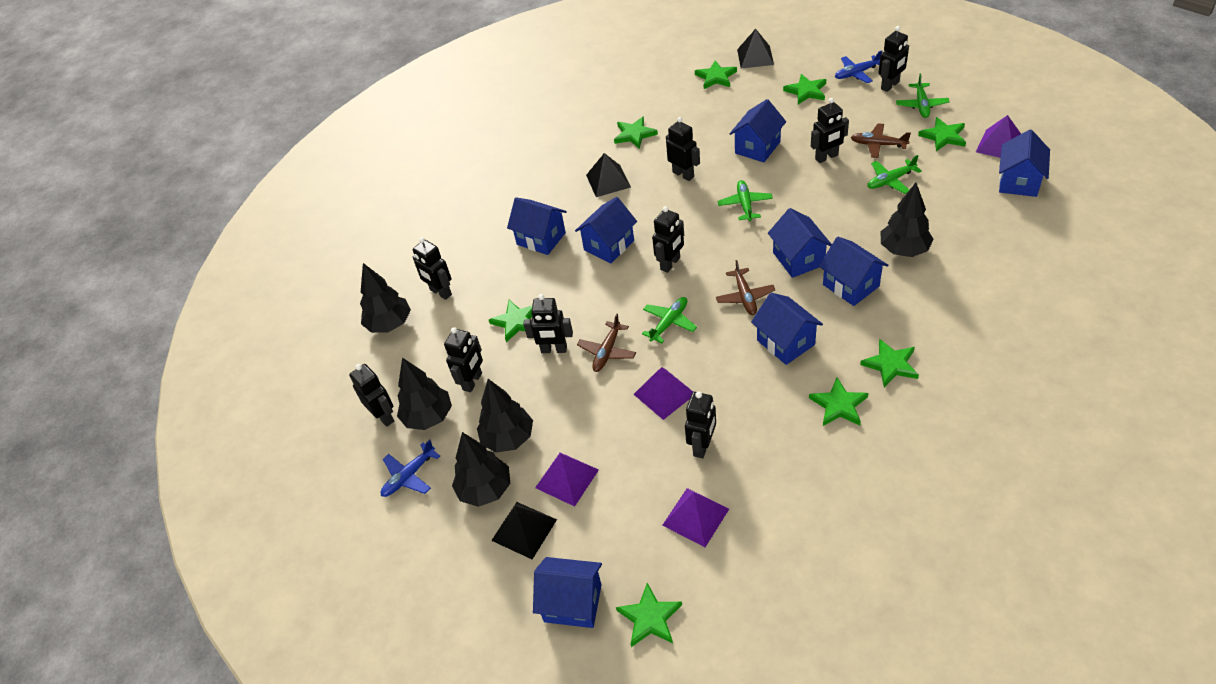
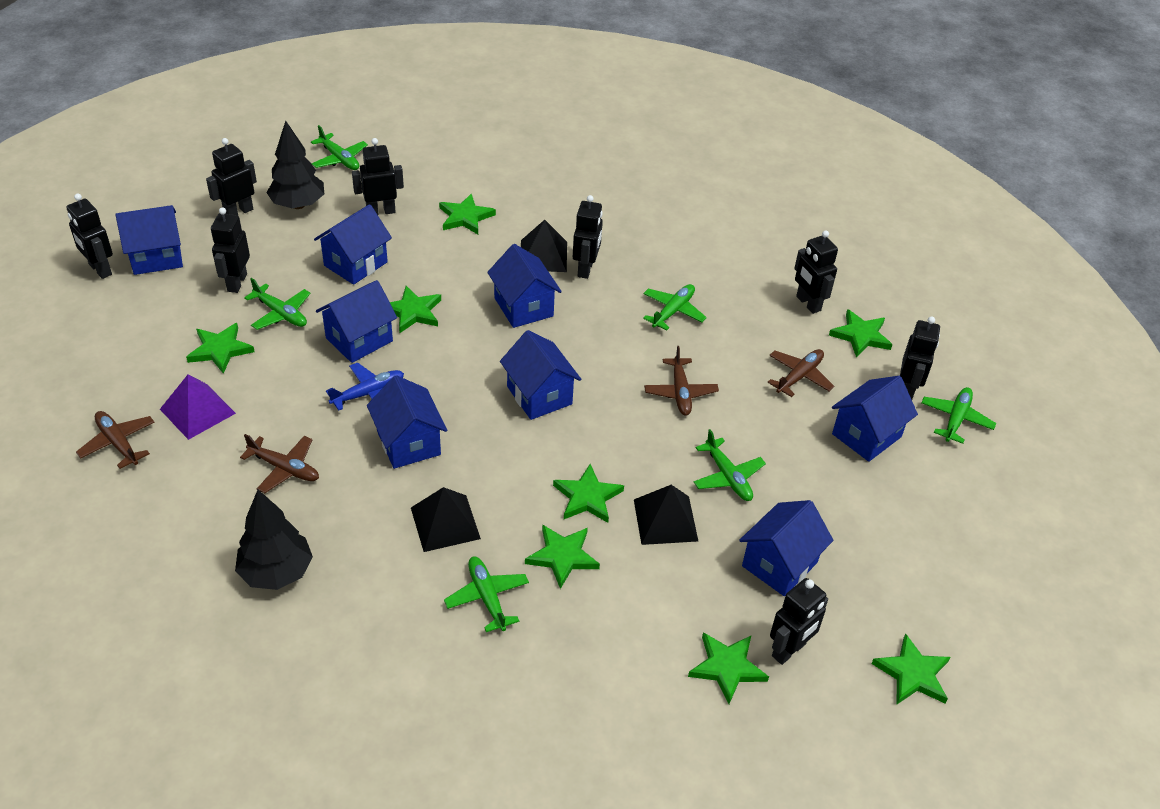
black robot: 9 -> 8
black tree: 5 -> 2
blue plane: 2 -> 1
brown plane: 3 -> 4
green plane: 4 -> 6
purple pyramid: 4 -> 1

